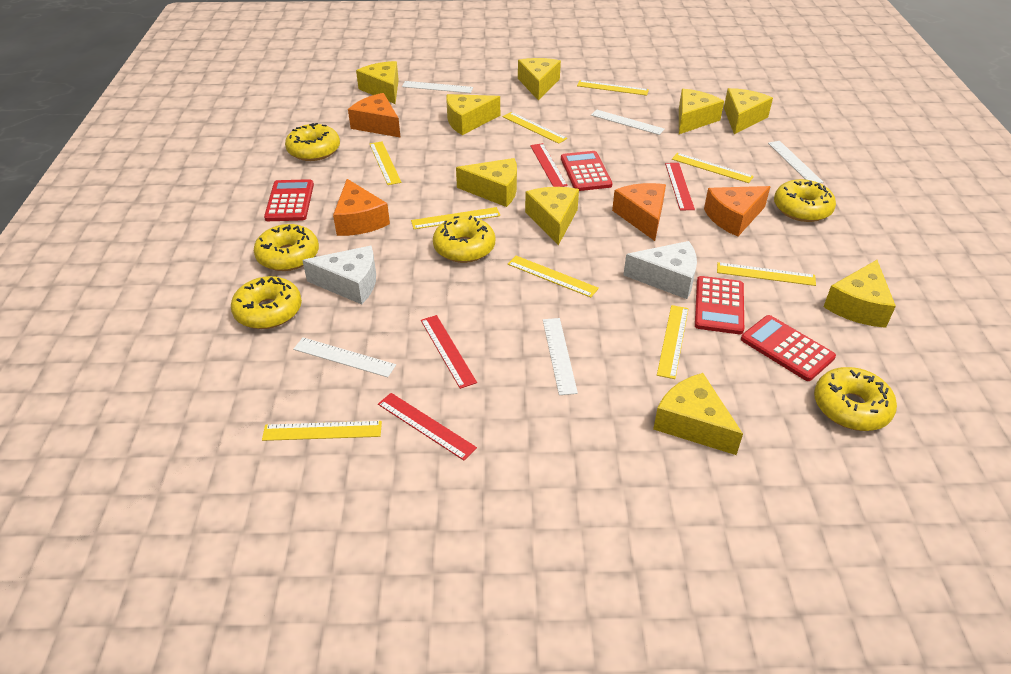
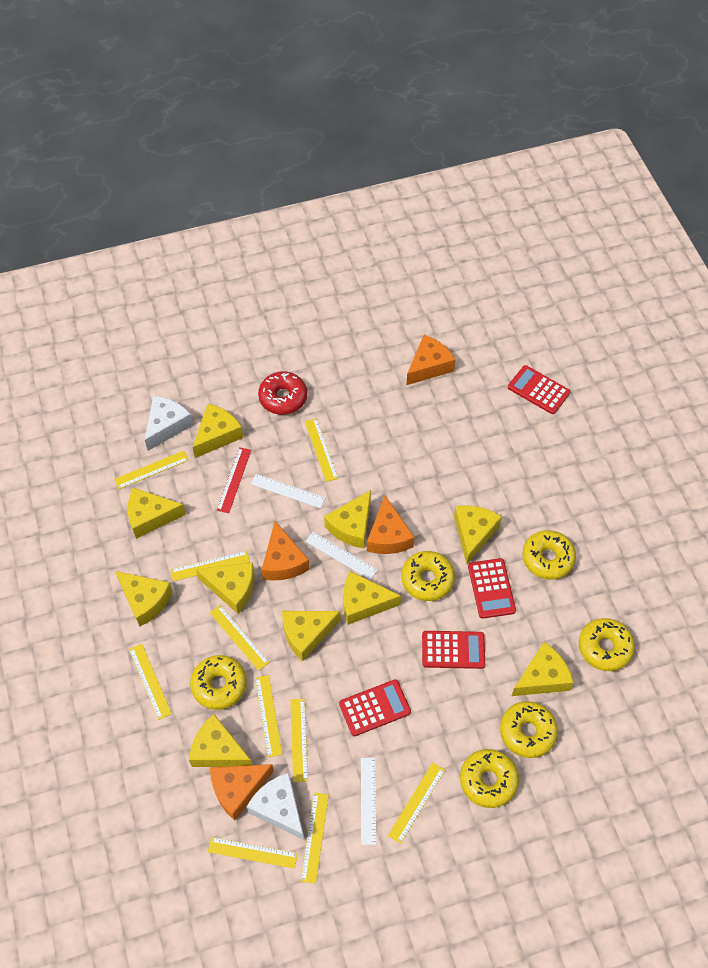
red donut: 0 -> 1
red ruler: 4 -> 1
white ruler: 5 -> 3
yellow cheese: 9 -> 10
yellow ruler: 9 -> 10

